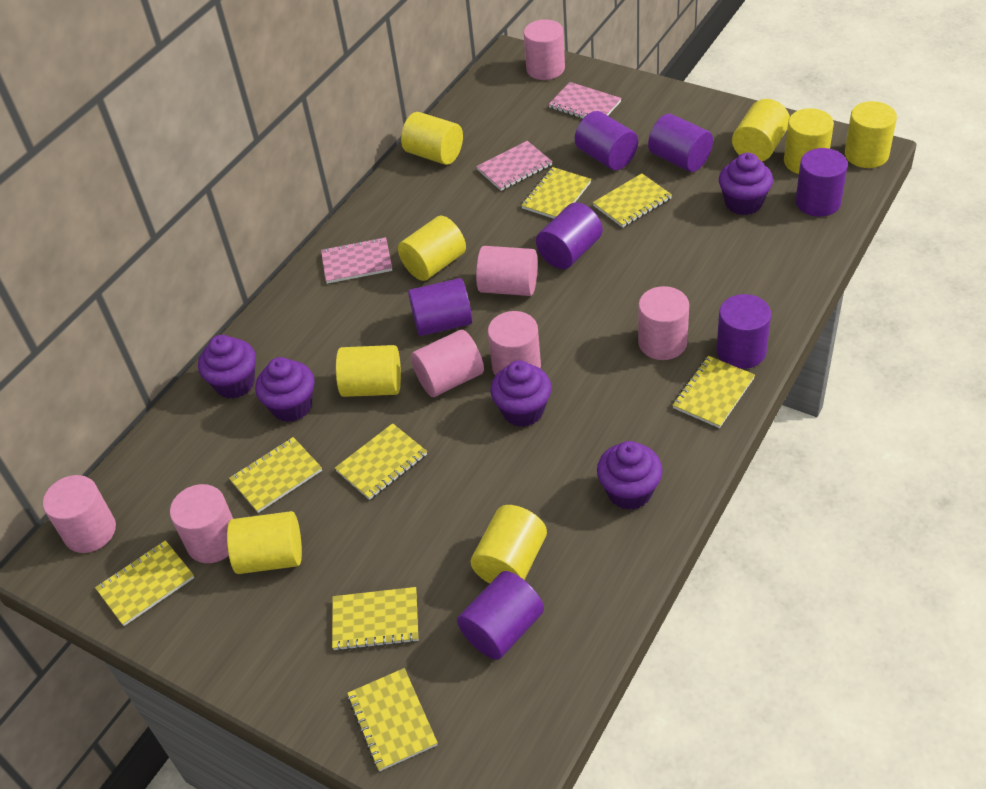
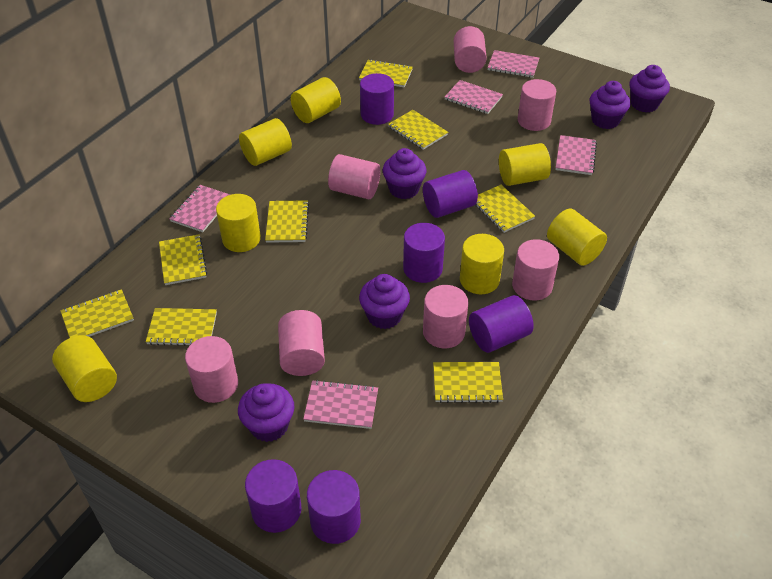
pink notebook: 3 -> 5
purple cylinder: 7 -> 6
yellow cylinder: 8 -> 7

